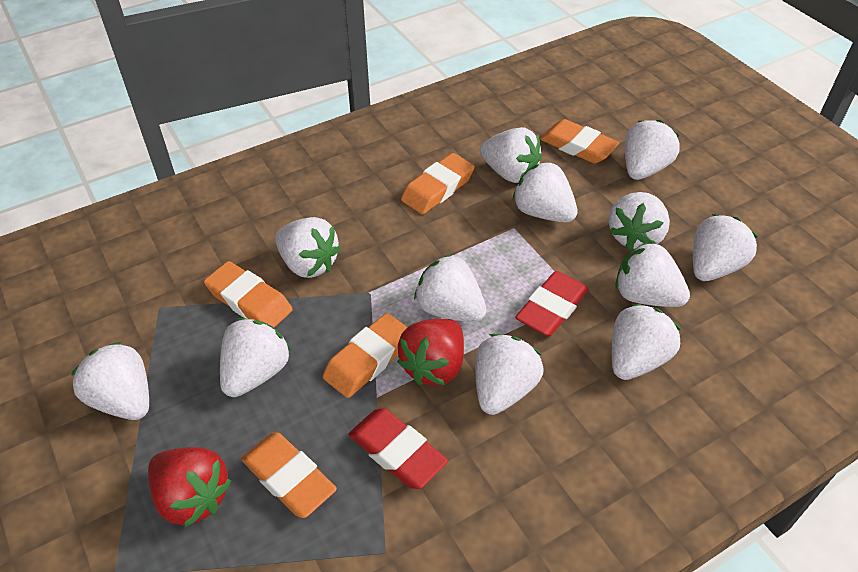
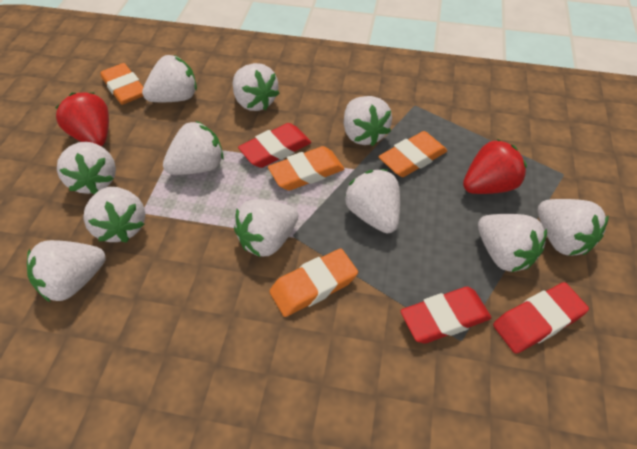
orange eraser: 5 -> 4
red eraser: 2 -> 3
white strawberry: 12 -> 11

